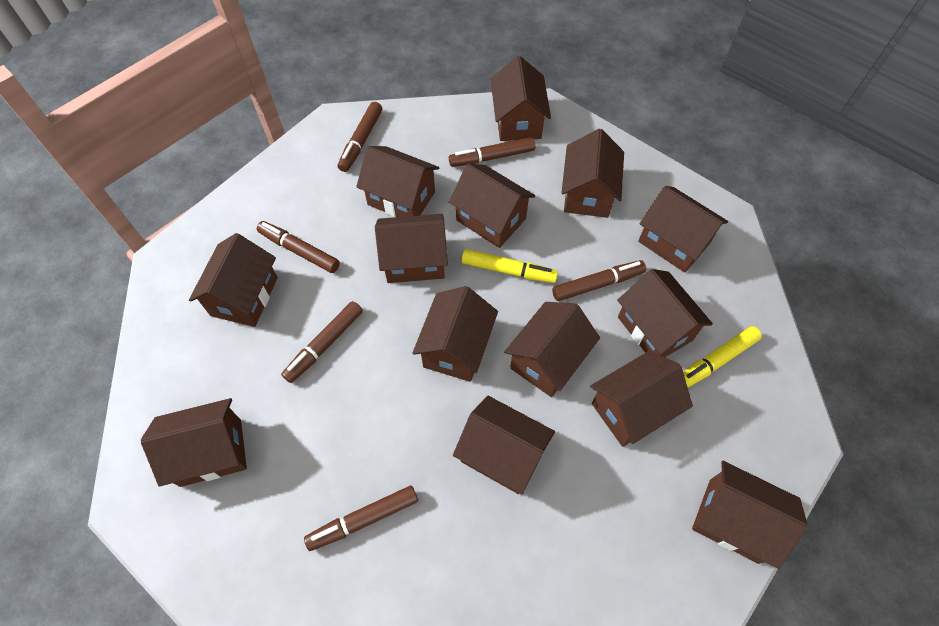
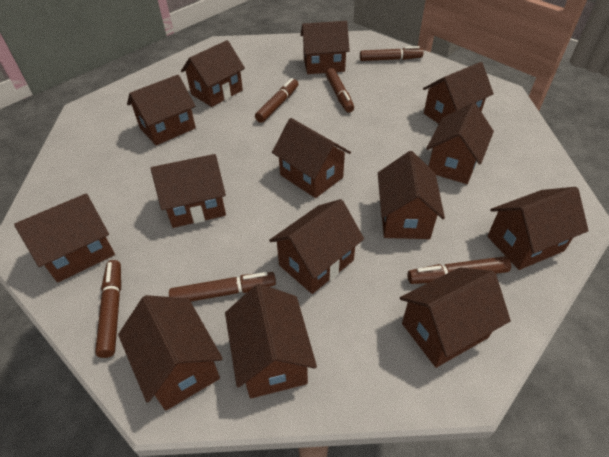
yellow marker: 2 -> 0

